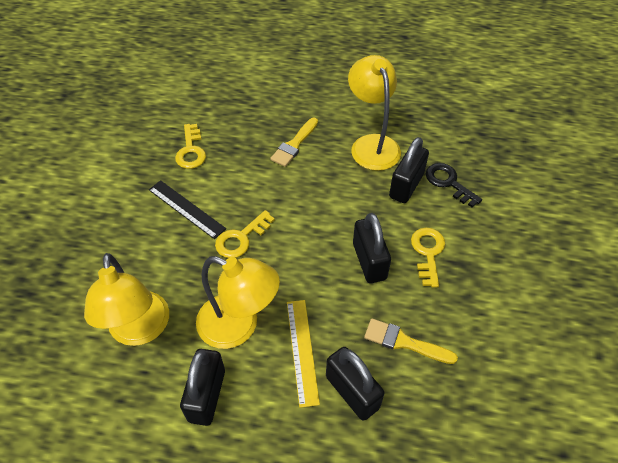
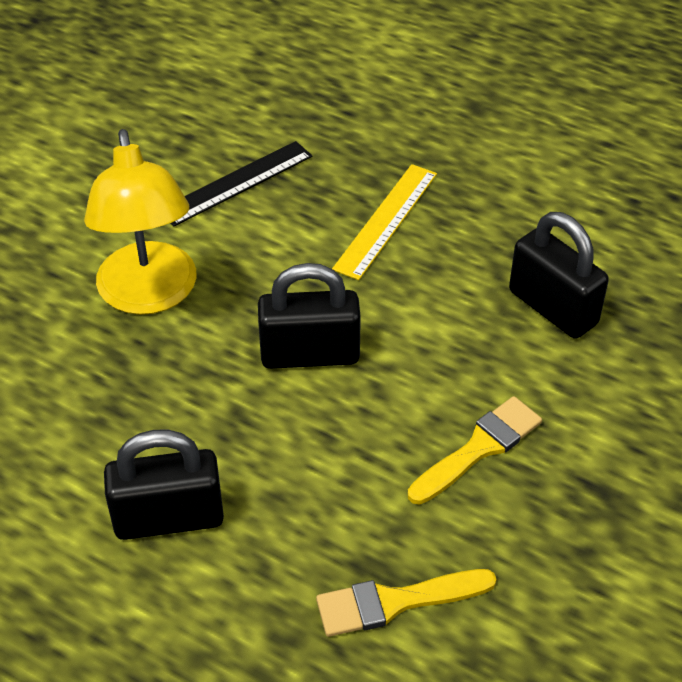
black key: 1 -> 0
black padlock: 4 -> 3
yellow key: 3 -> 0
yellow lamp: 3 -> 1

